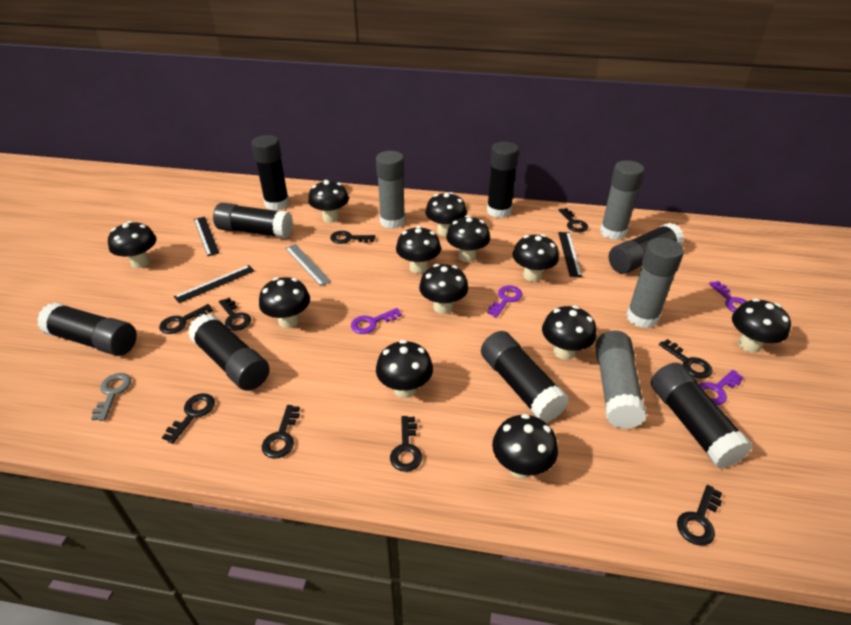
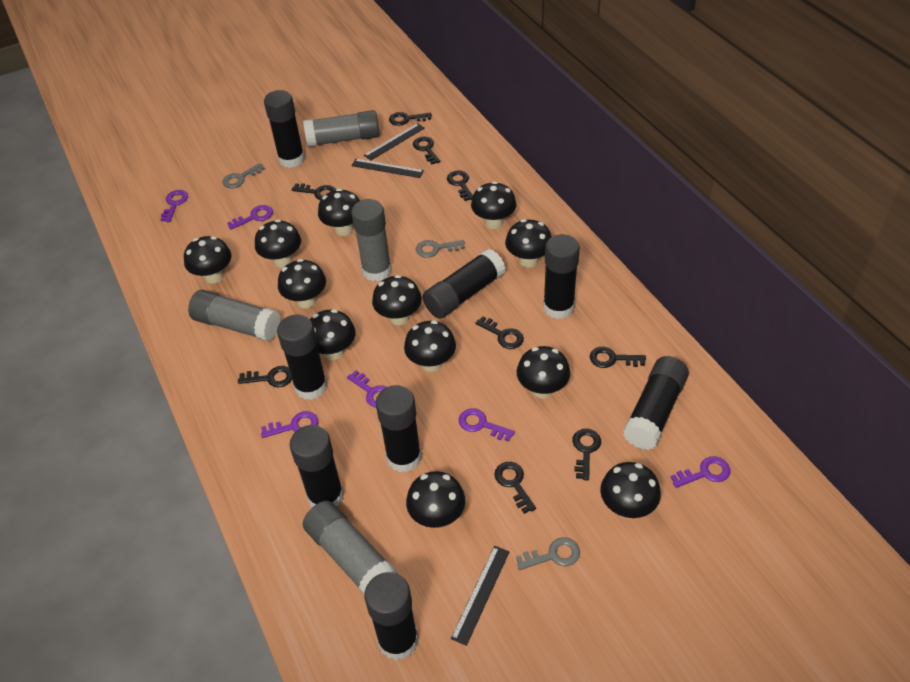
grey key: 1 -> 3
grey ruler: 1 -> 0
purple key: 4 -> 6

